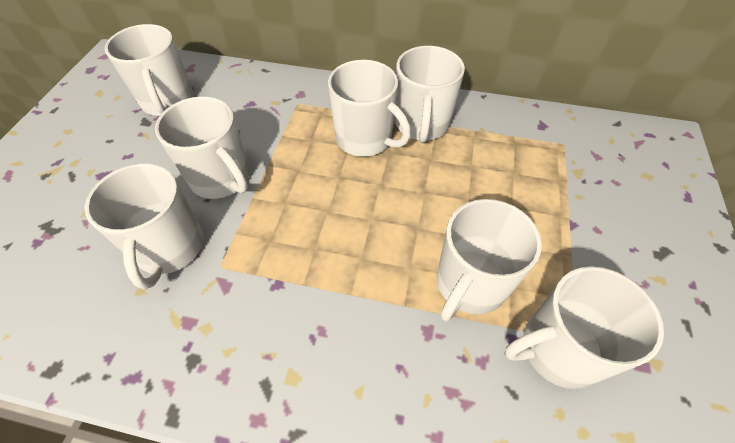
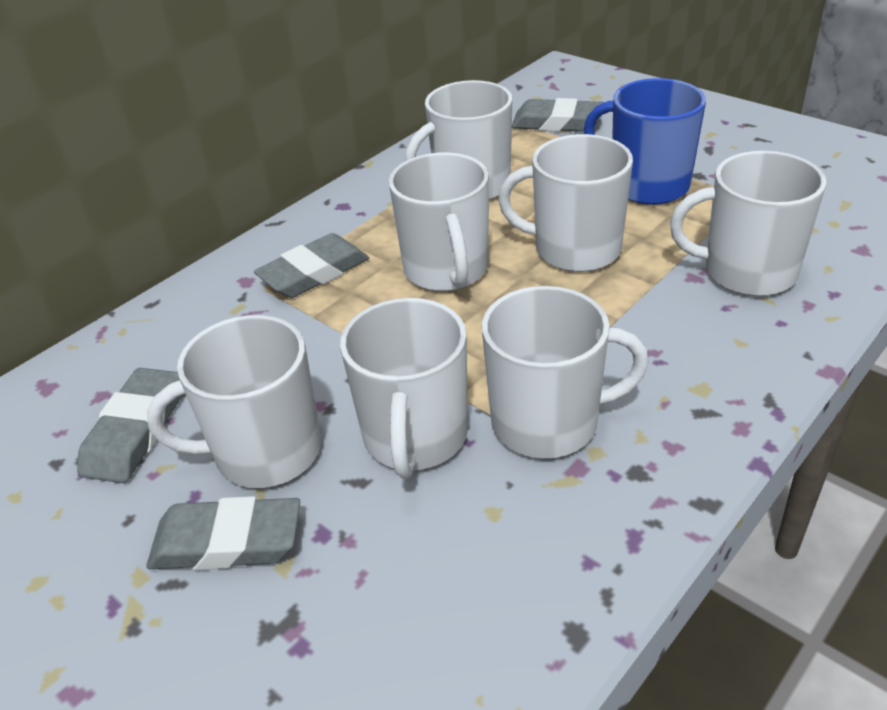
blue mug: 0 -> 1
grey eraser: 0 -> 4

